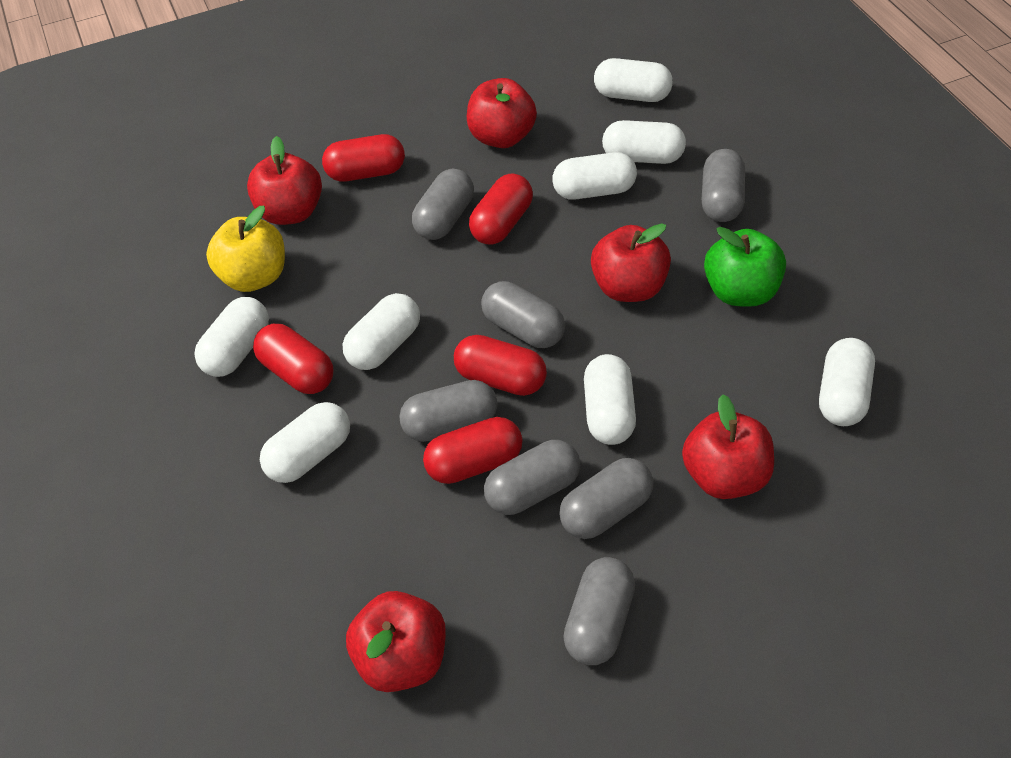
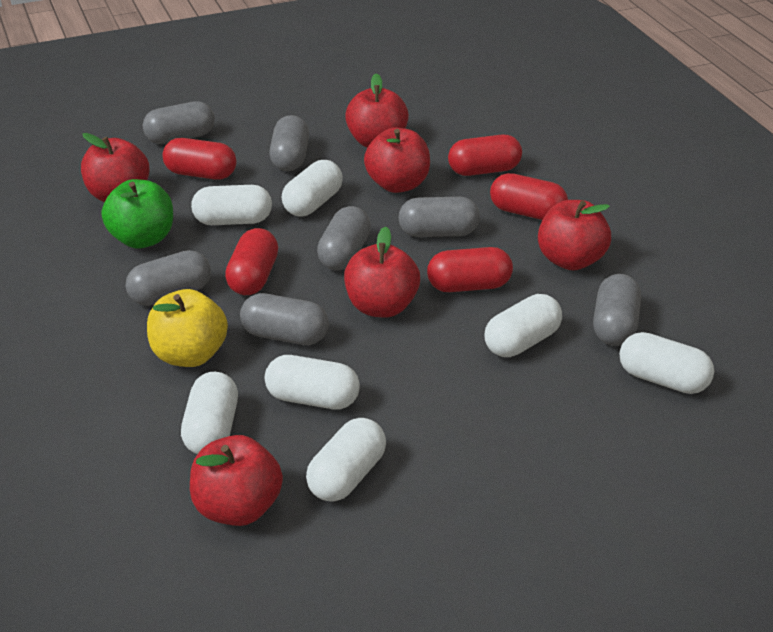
red apple: 5 -> 6
white capsule: 8 -> 7

